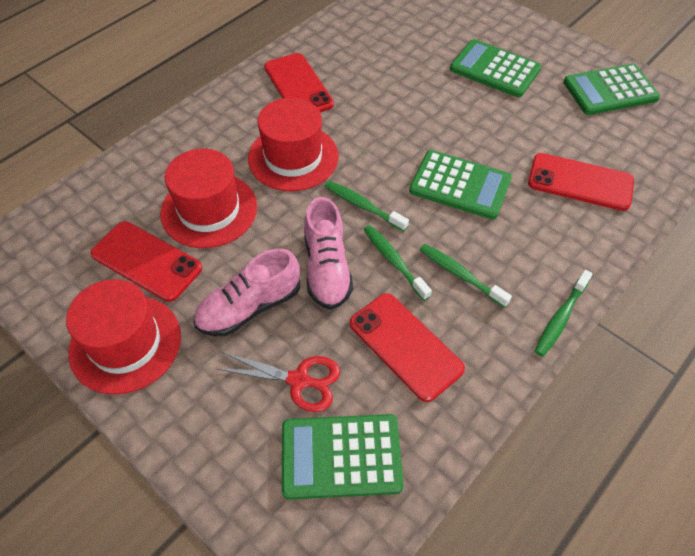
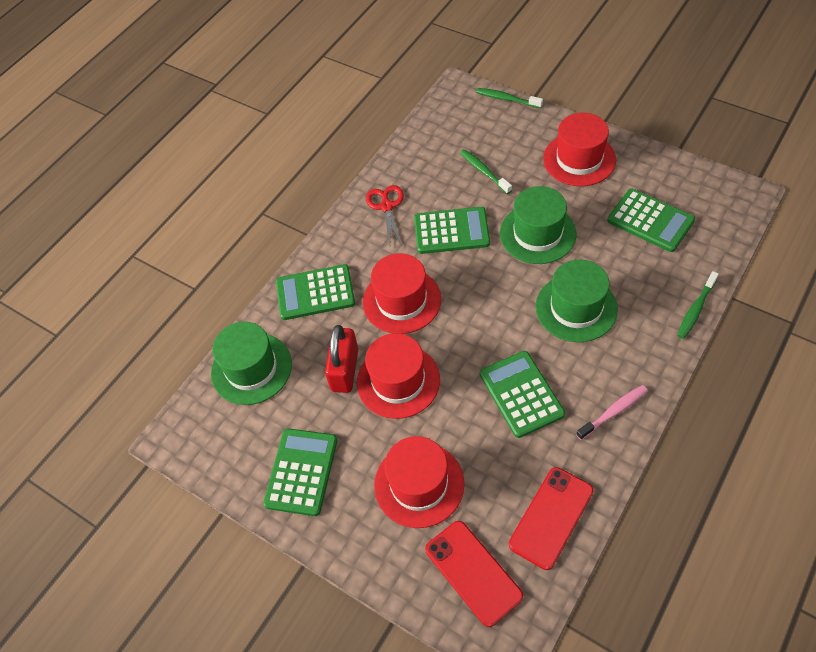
green calculator: 4 -> 5
green hat: 0 -> 3
green toothbrush: 4 -> 3
pink shoe: 2 -> 0
pink toothbrush: 0 -> 1
red hat: 3 -> 4
red padlock: 0 -> 1
red phone: 4 -> 2

